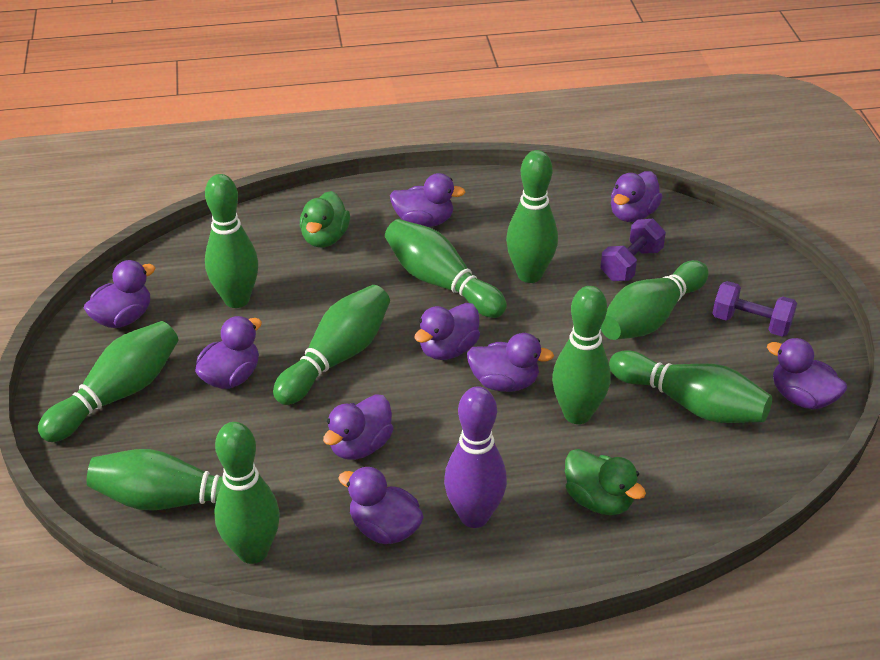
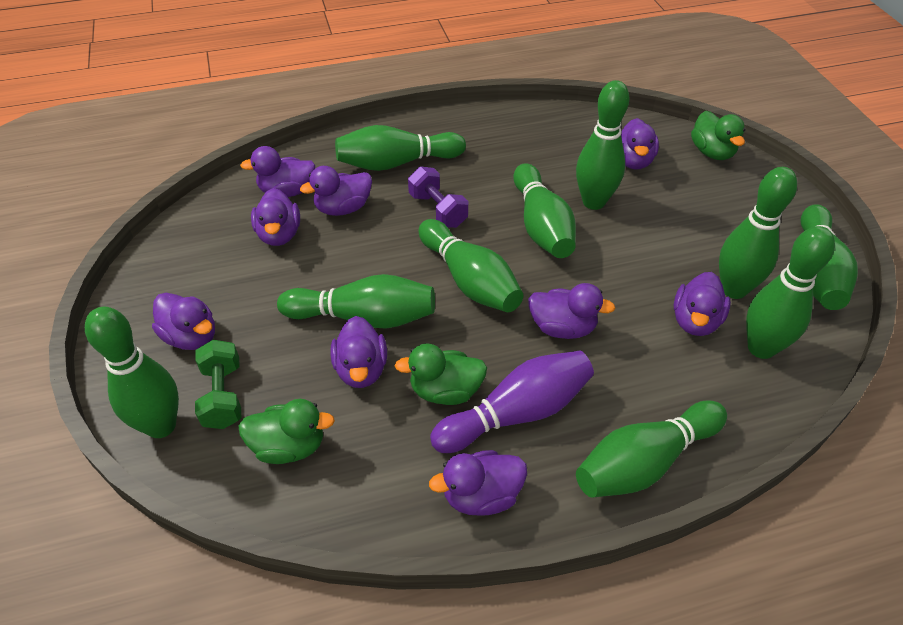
green duck: 2 -> 3
green dumbbell: 0 -> 1
purple dumbbell: 2 -> 1

